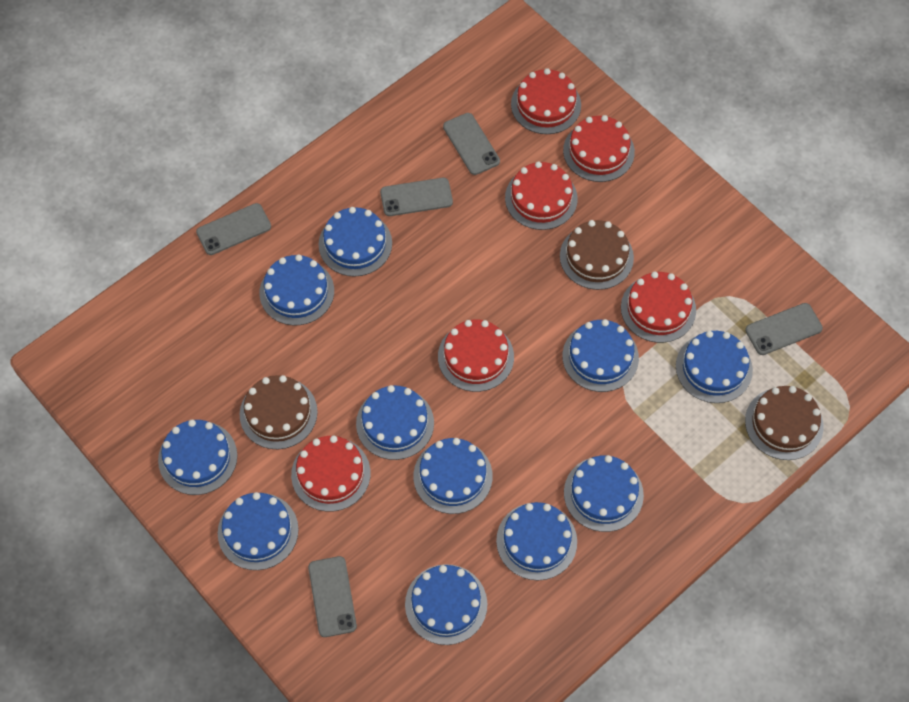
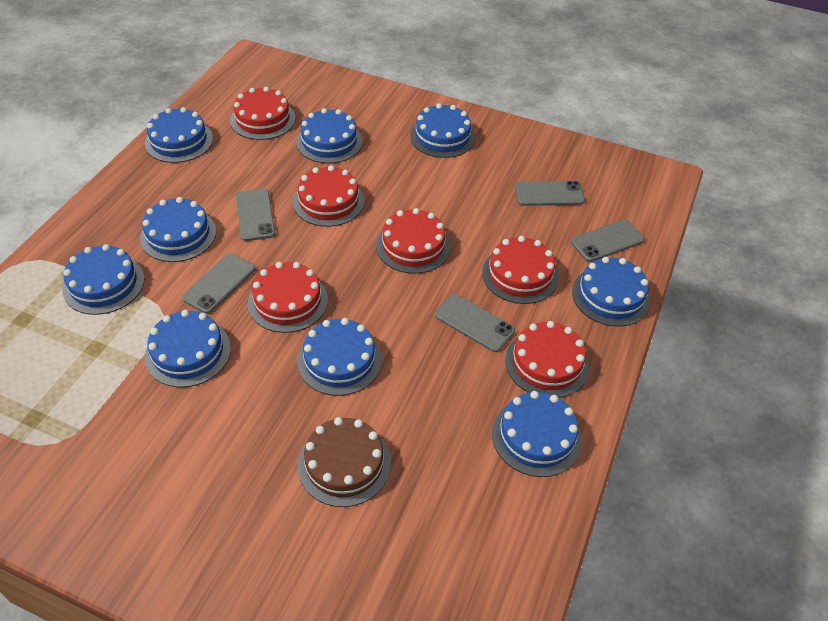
blue cake: 11 -> 9
brown cake: 3 -> 1

